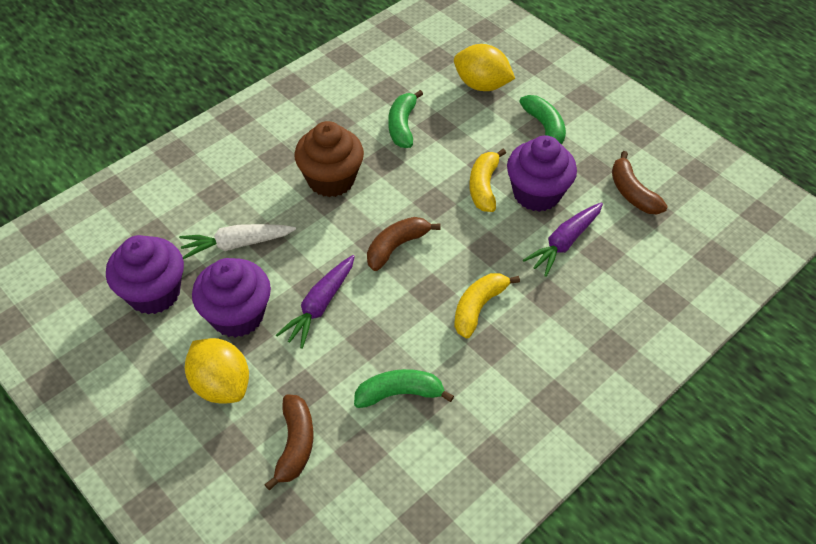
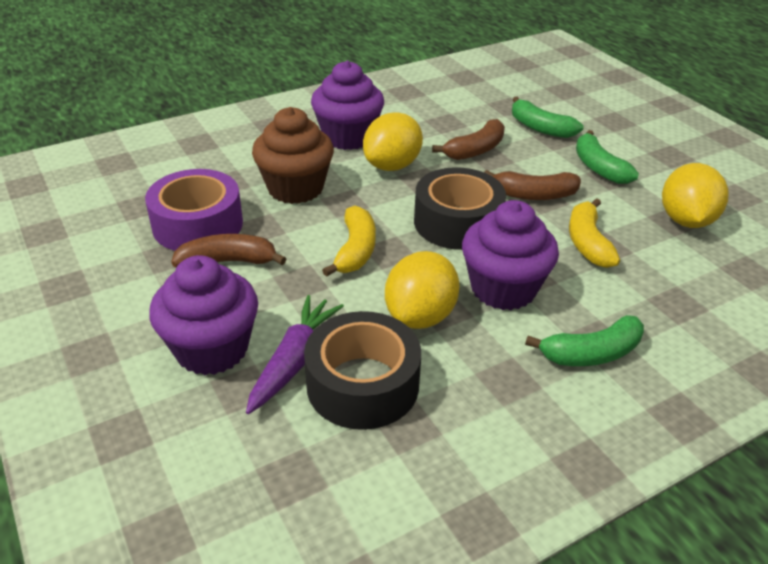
black tape: 0 -> 2
purple carrot: 2 -> 1
purple tape: 0 -> 1
white carrot: 1 -> 0
yellow lemon: 2 -> 3

